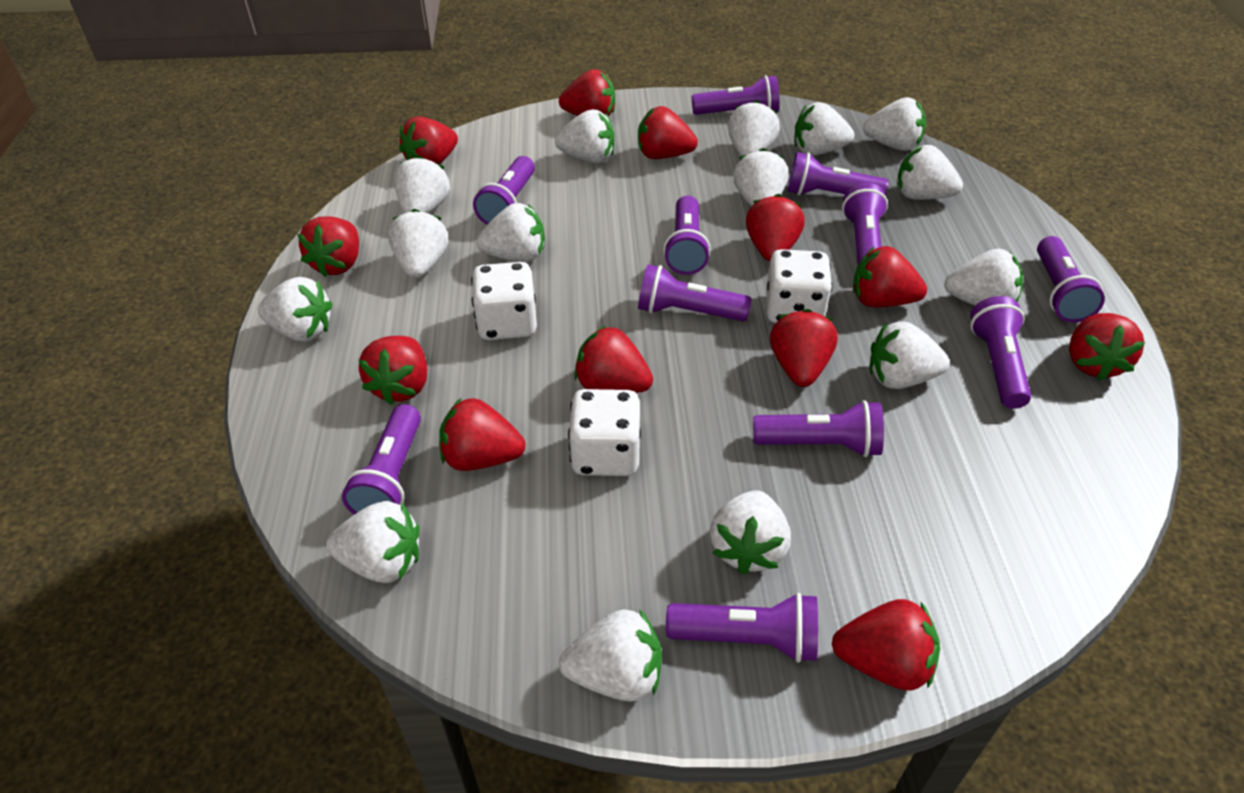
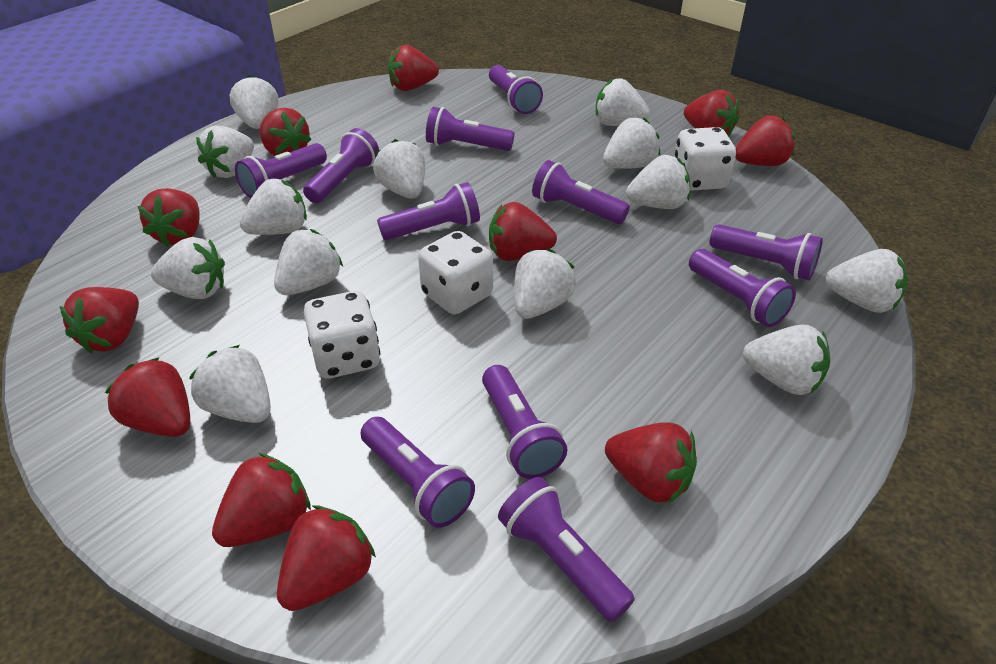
red strawberry: 12 -> 11
white strawberry: 15 -> 13

